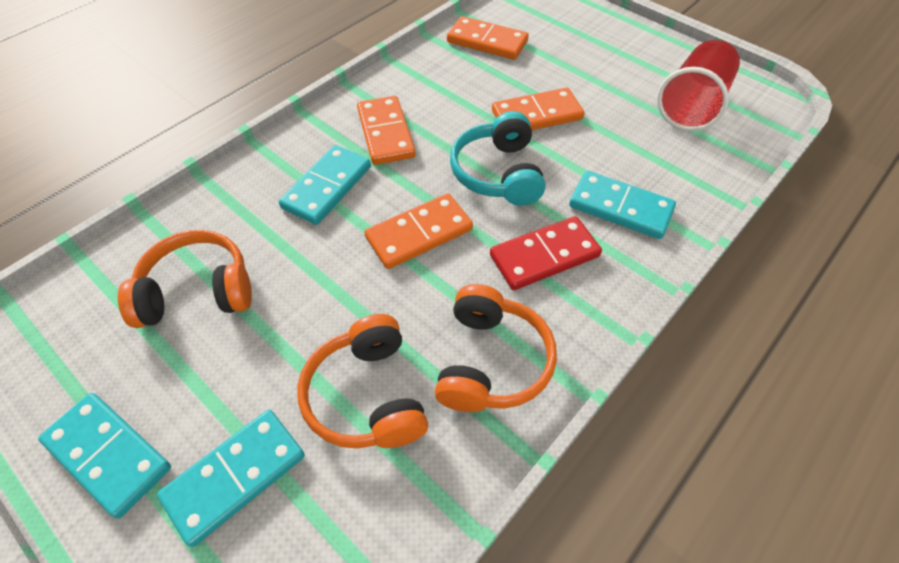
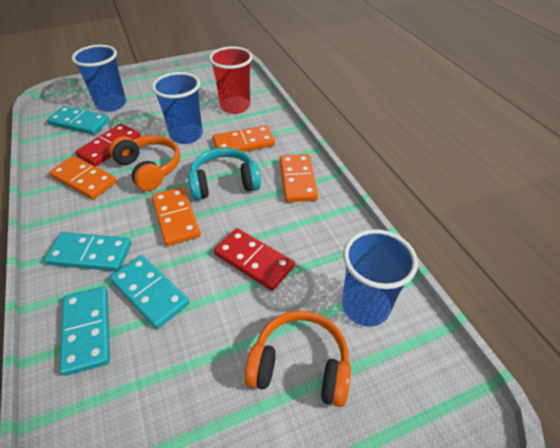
blue cup: 0 -> 3
orange headphones: 3 -> 2
red domino: 1 -> 2

